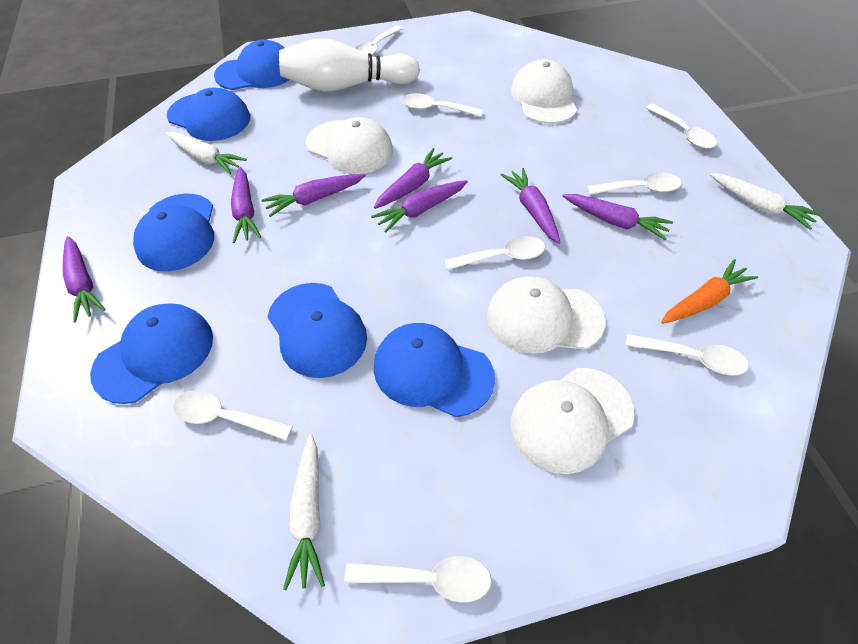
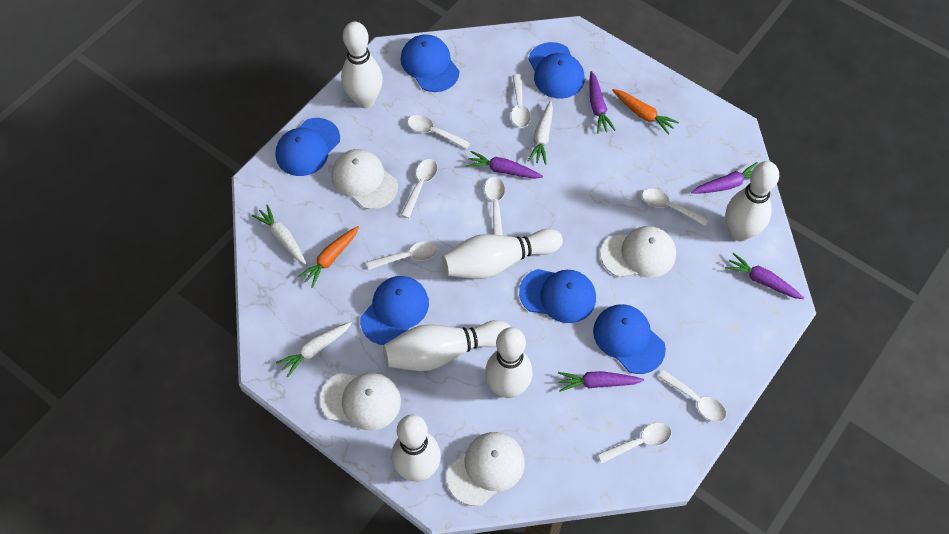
orange carrot: 1 -> 2
purple carrot: 7 -> 5
white bowling pin: 1 -> 6

